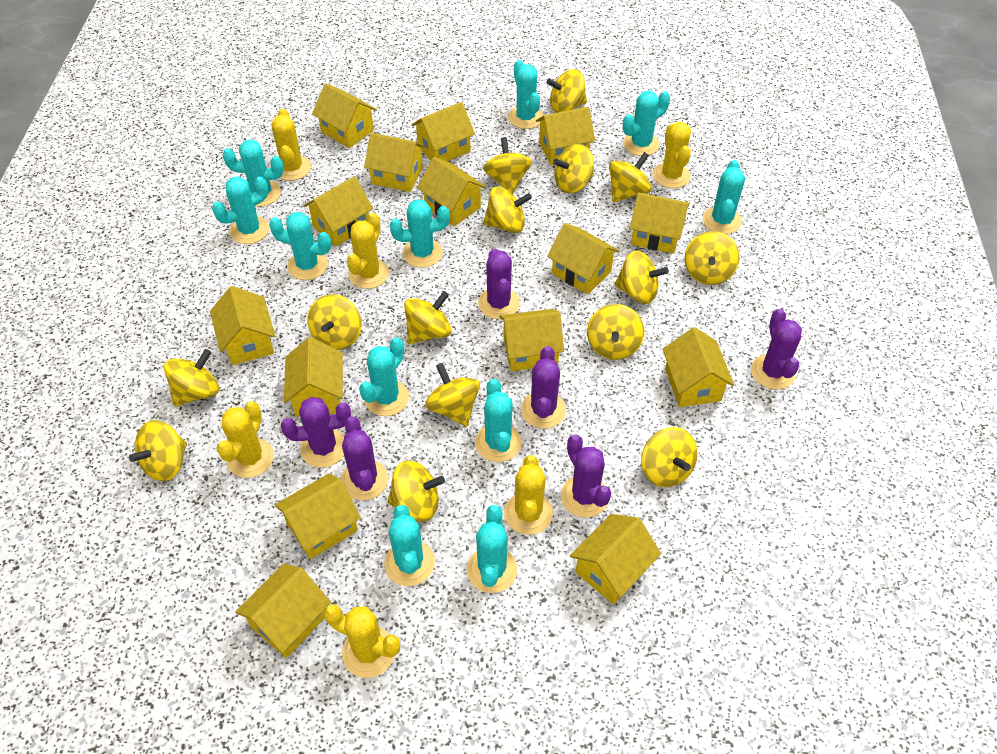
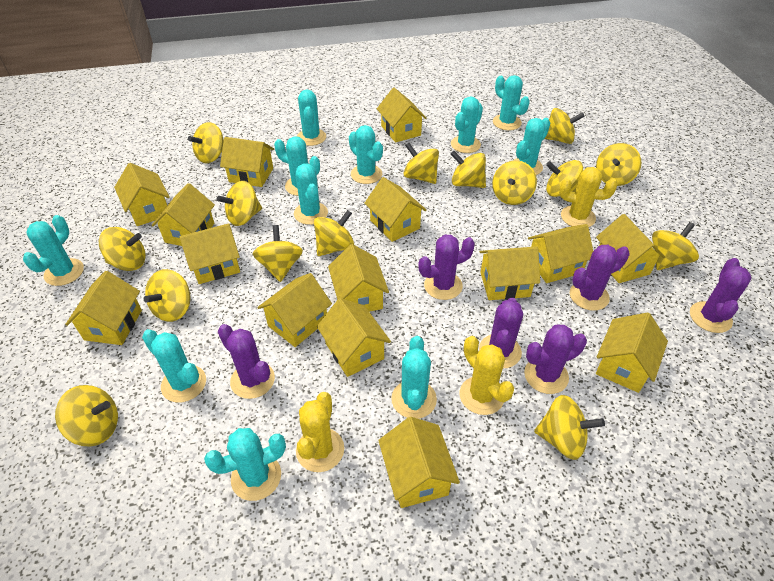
yellow cactus: 6 -> 3

